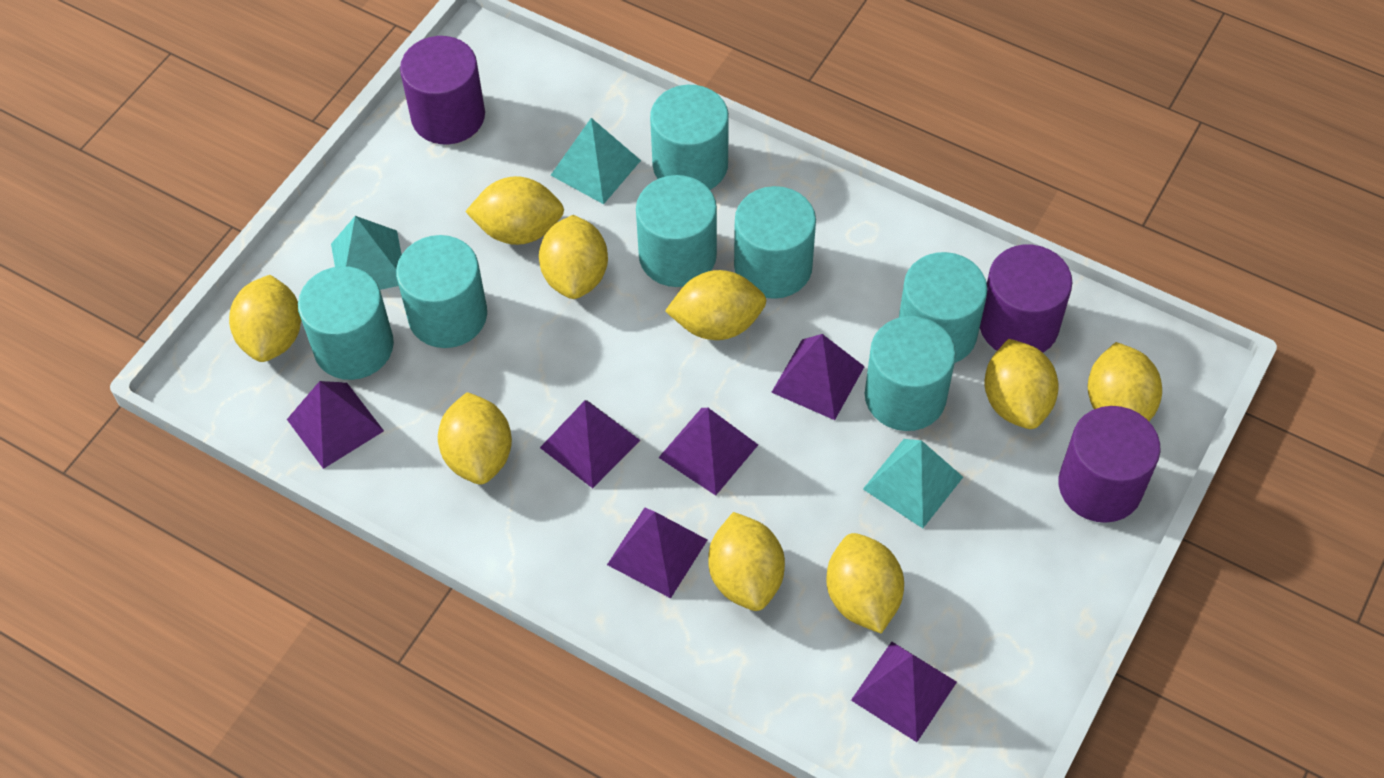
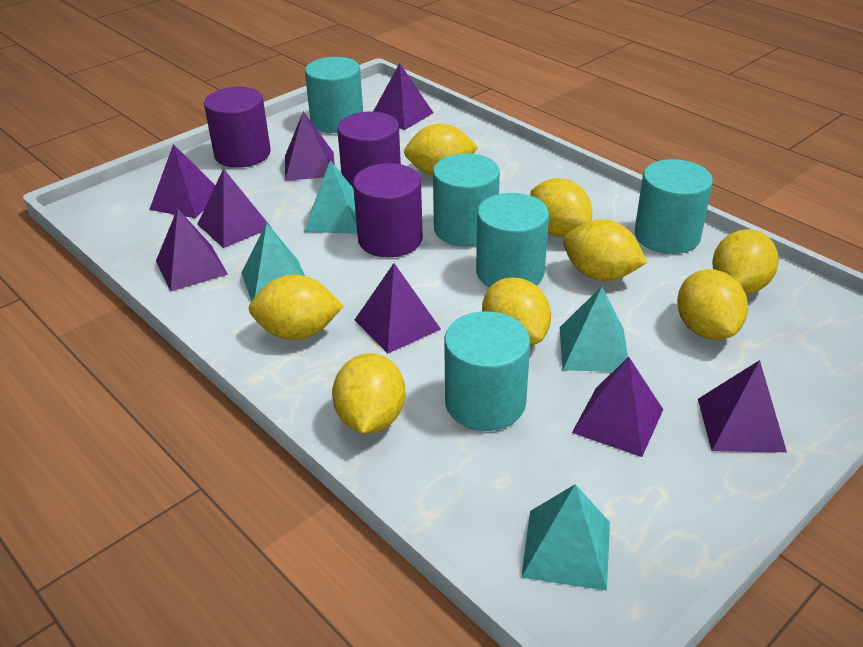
purple pyramid: 6 -> 8
turquoise cylinder: 7 -> 5
turquoise pyramid: 3 -> 4
yellow lemon: 9 -> 8

